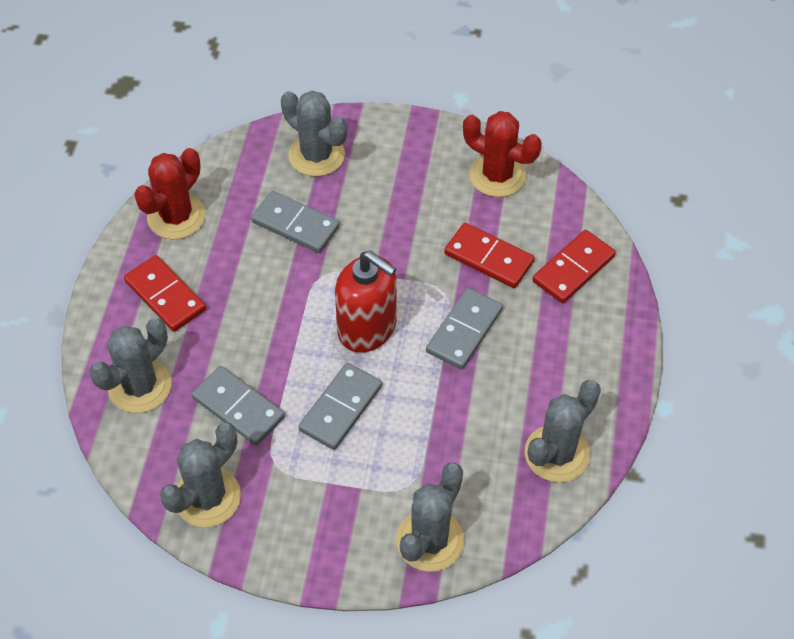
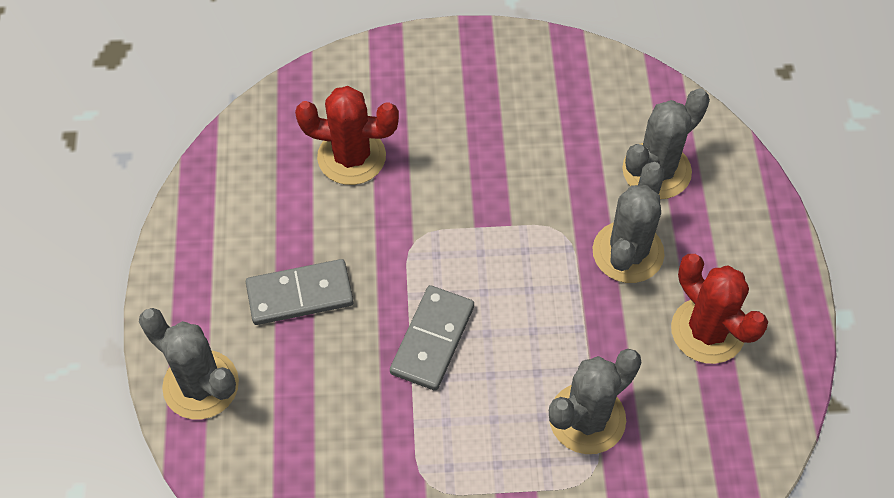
grey cactus: 5 -> 4
grey domino: 4 -> 2
red domino: 3 -> 0
red soap dispenser: 1 -> 0

